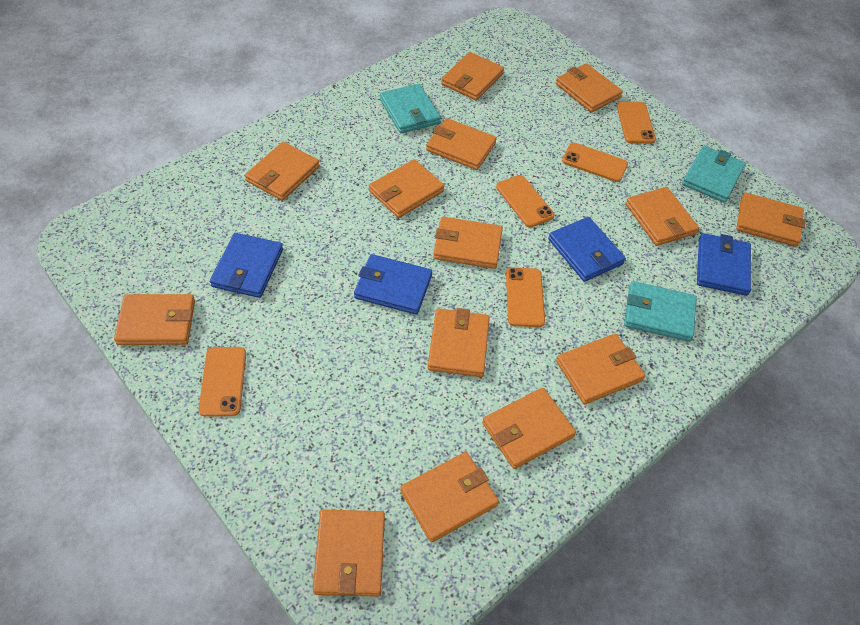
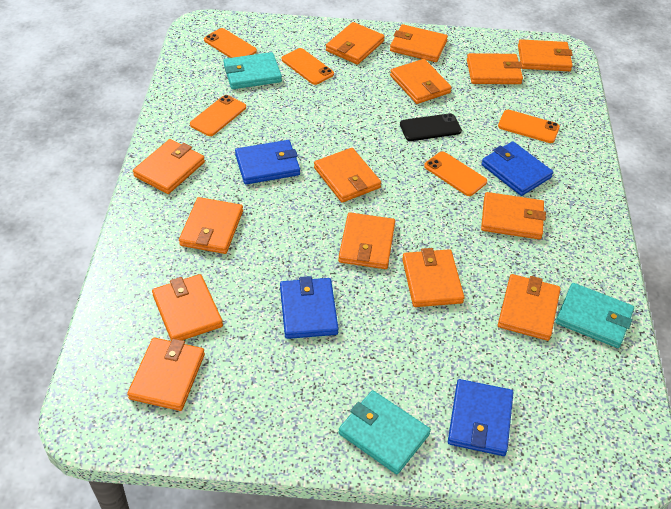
black phone: 0 -> 1

